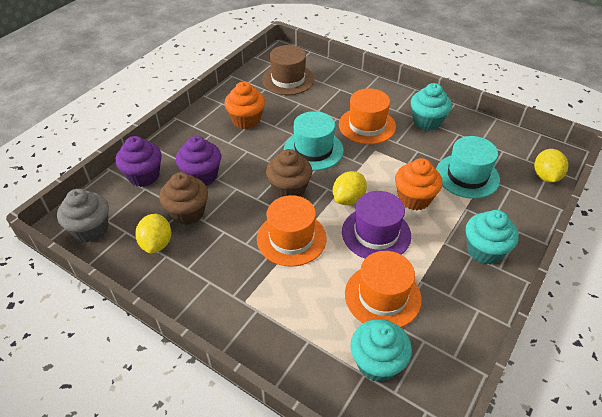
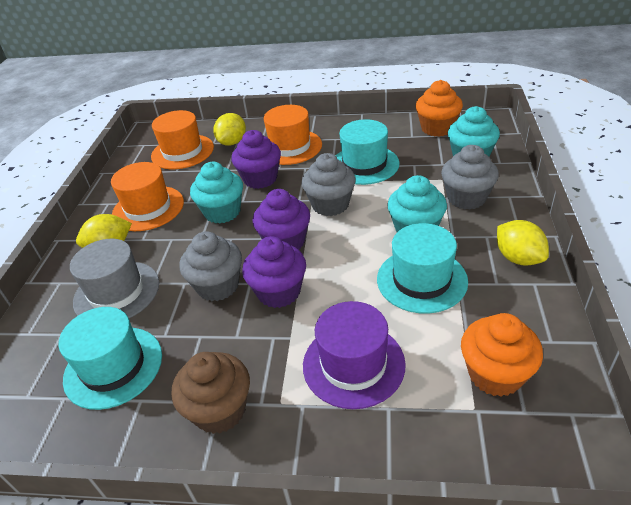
brown cupcake: 2 -> 1
brown hat: 1 -> 0
grey cupcake: 1 -> 3
grey hat: 0 -> 1
purple cupcake: 2 -> 3
turquoise hat: 2 -> 3

